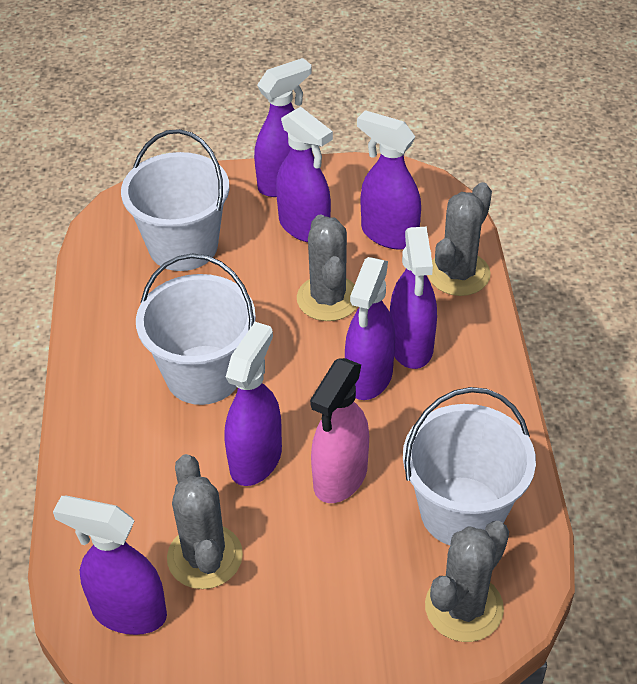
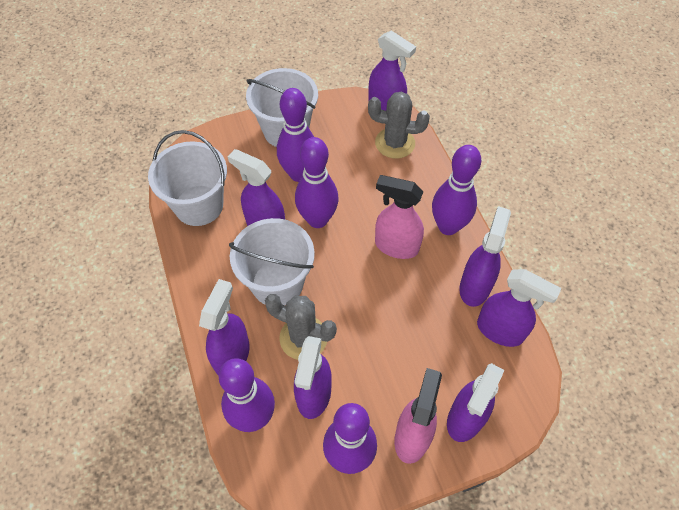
grey cactus: 4 -> 2
pink spray bottle: 1 -> 2
purple bowling pin: 0 -> 5

